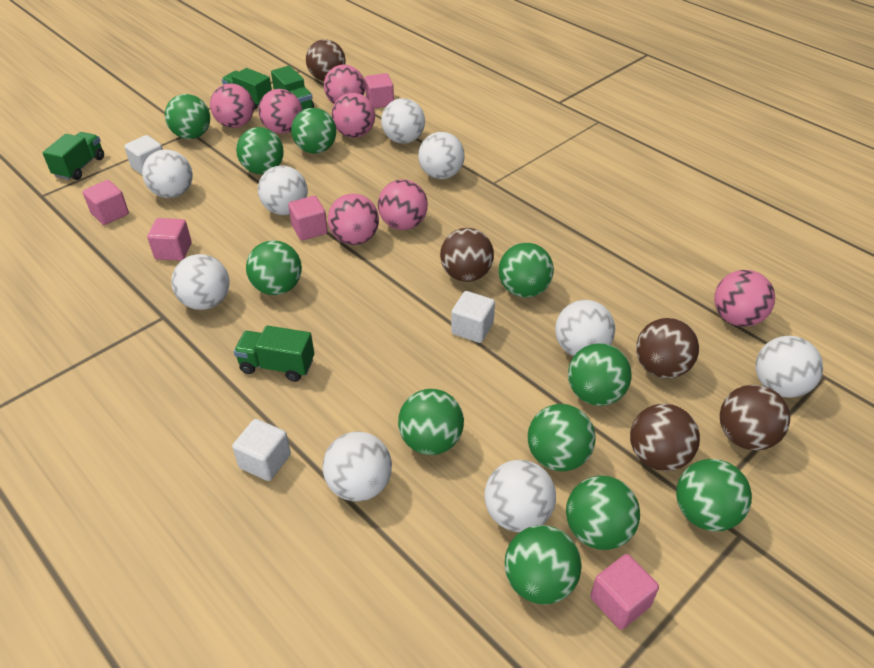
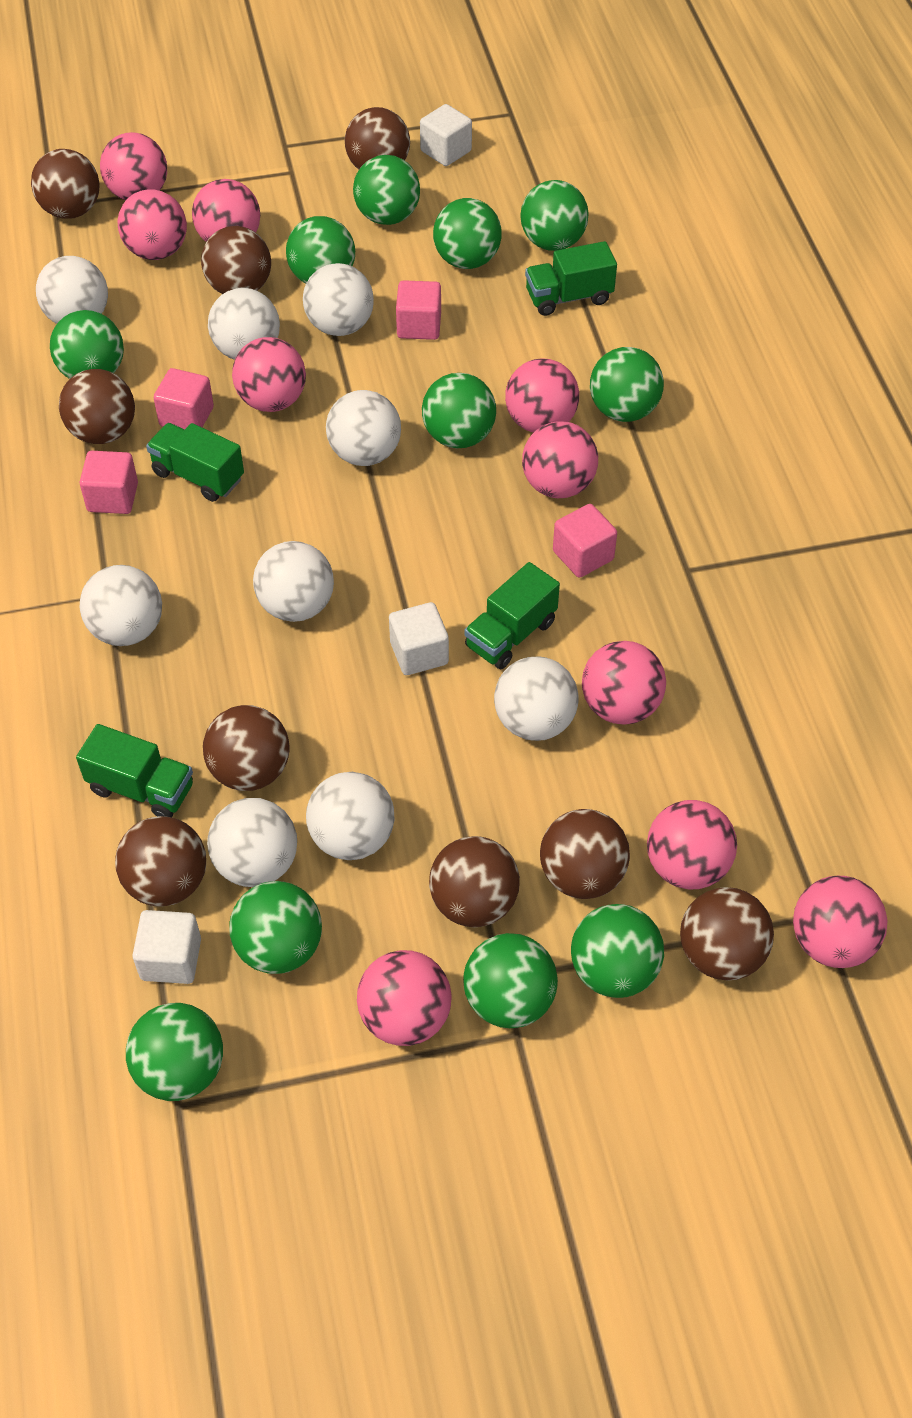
brown ball: 5 -> 9
pink ball: 7 -> 10
pink cube: 5 -> 4

